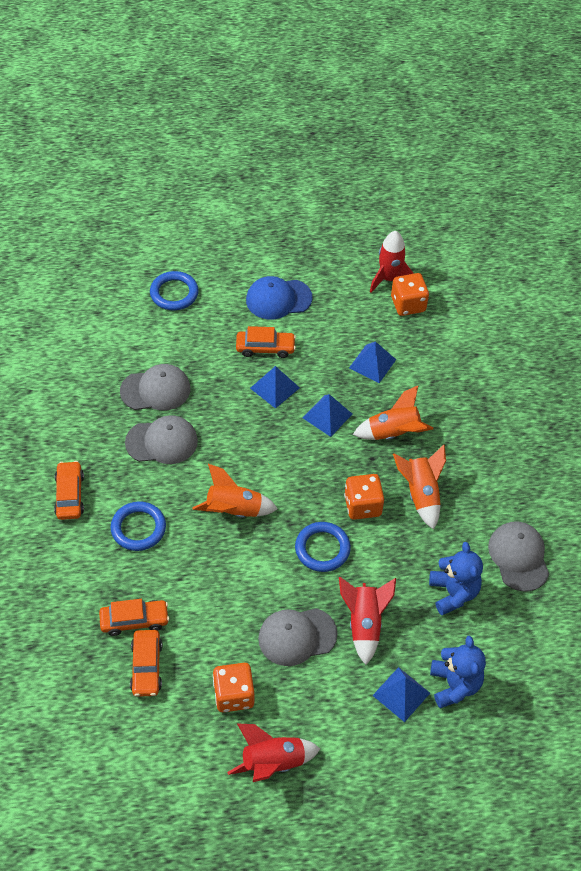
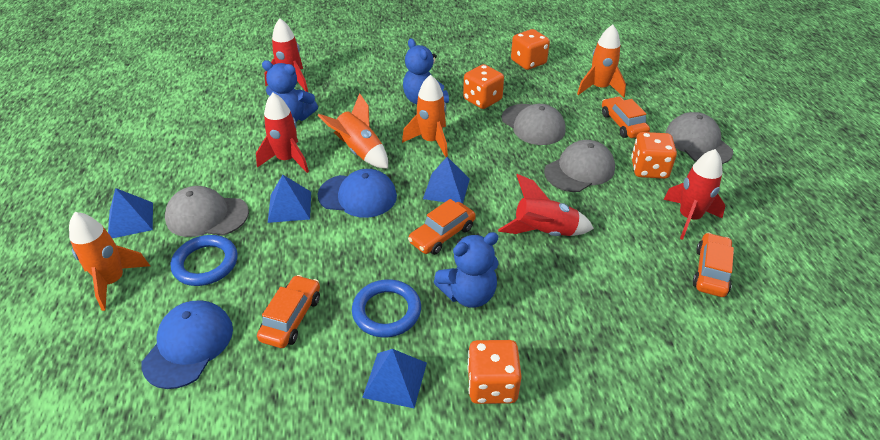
blue cap: 1 -> 2
blue ring: 3 -> 2
blue teddy bear: 2 -> 3
orange dice: 3 -> 4
orange rocket: 3 -> 4
red rocket: 3 -> 4

